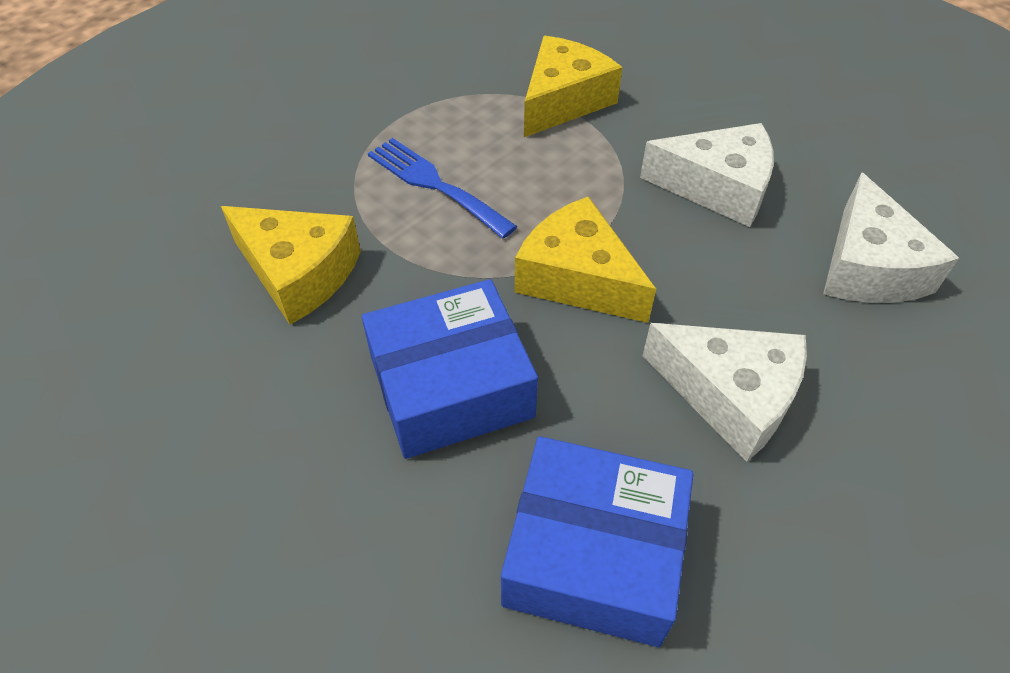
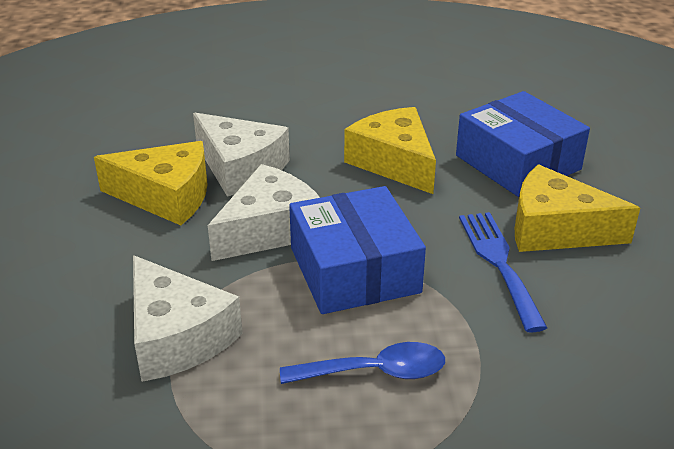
blue spoon: 0 -> 1

